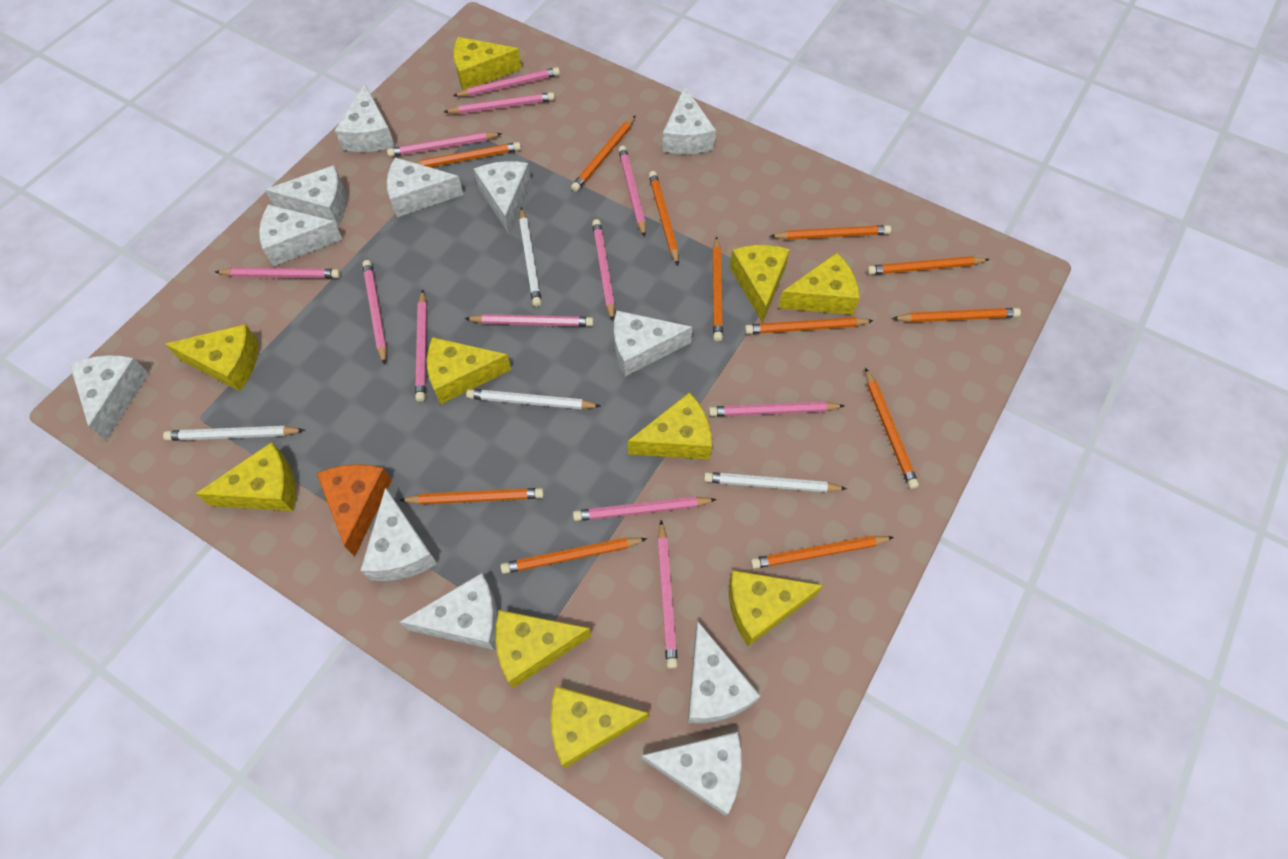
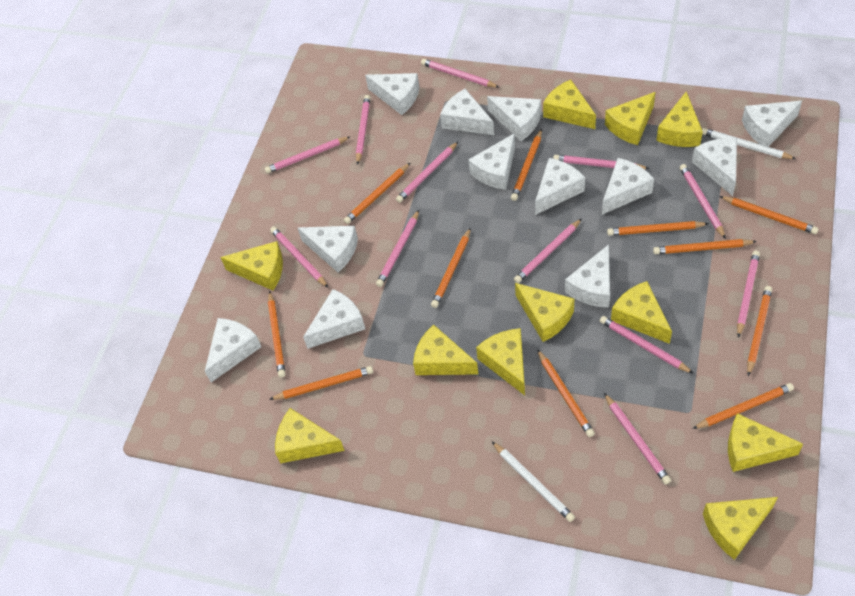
orange cheese: 1 -> 0
orange pencil: 12 -> 11
white pencil: 4 -> 2
yellow cheese: 10 -> 11

